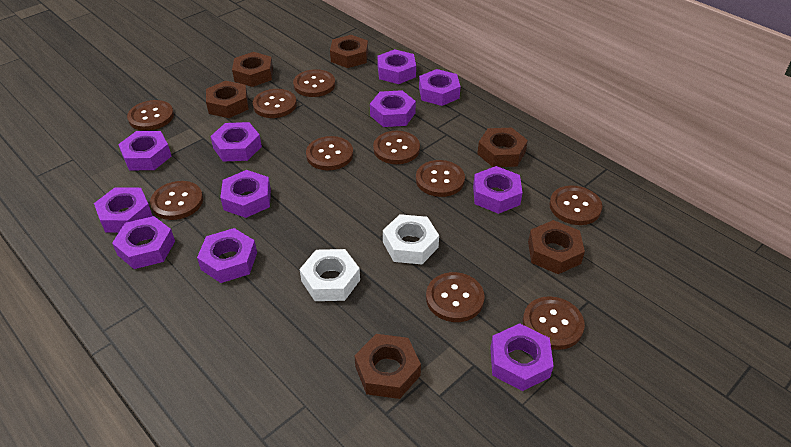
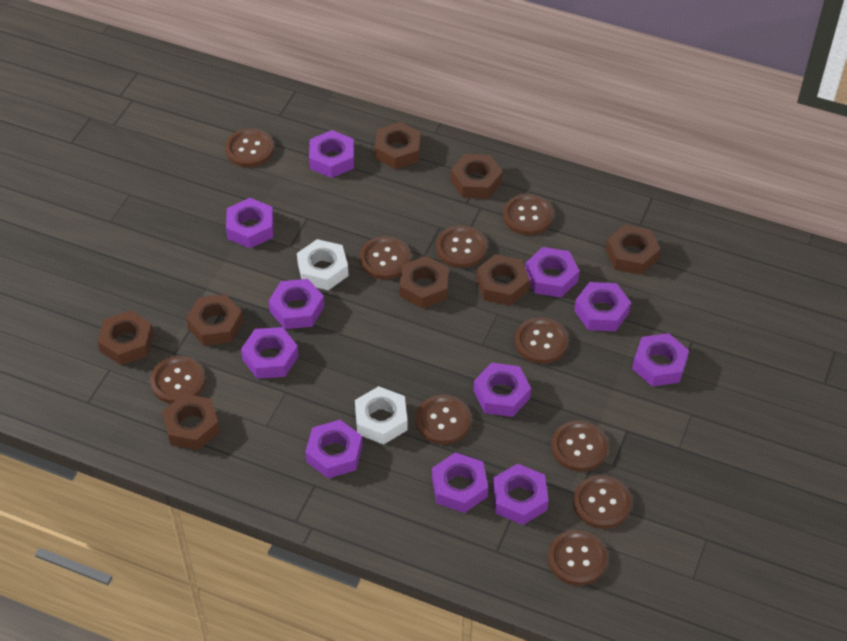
brown nut: 6 -> 8

